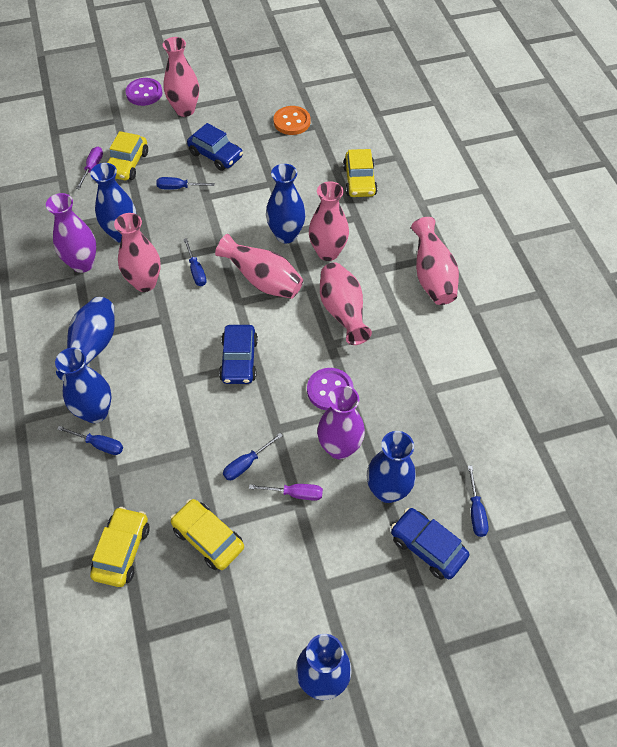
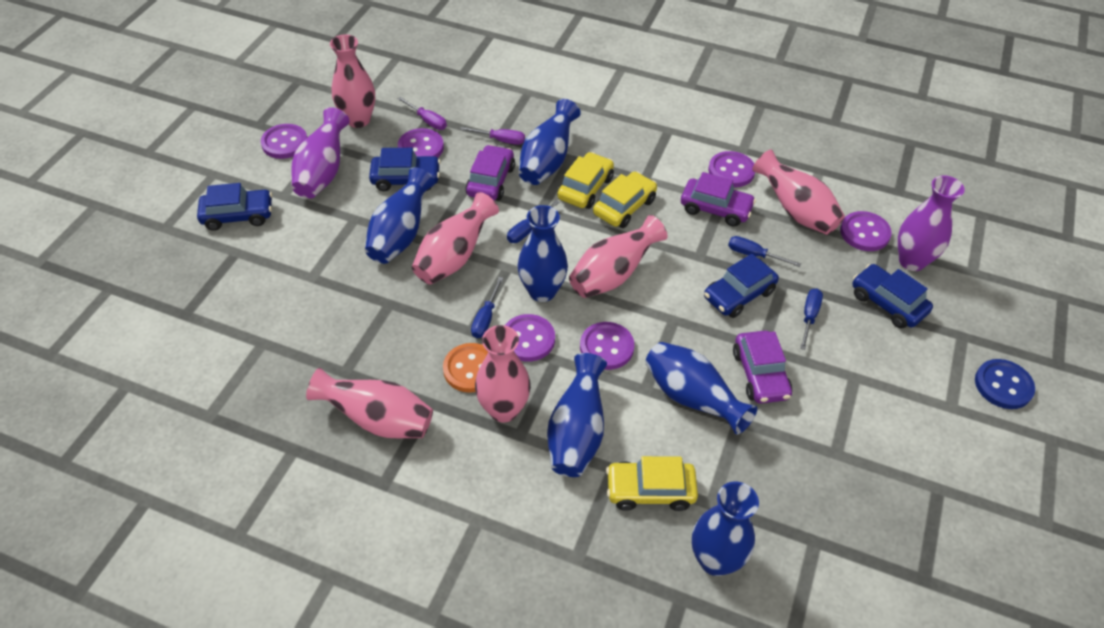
blue button: 0 -> 1
blue car: 3 -> 4
blue screwdriver: 5 -> 4
purple button: 2 -> 6
purple car: 0 -> 3
yellow car: 4 -> 3

